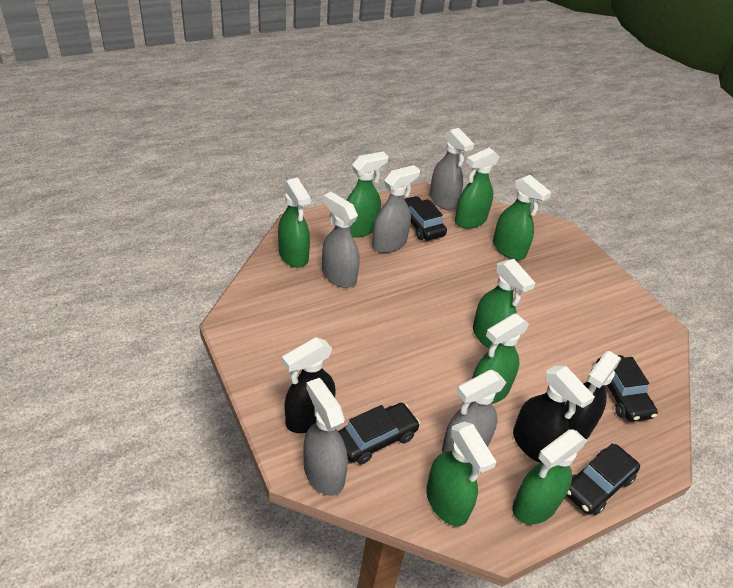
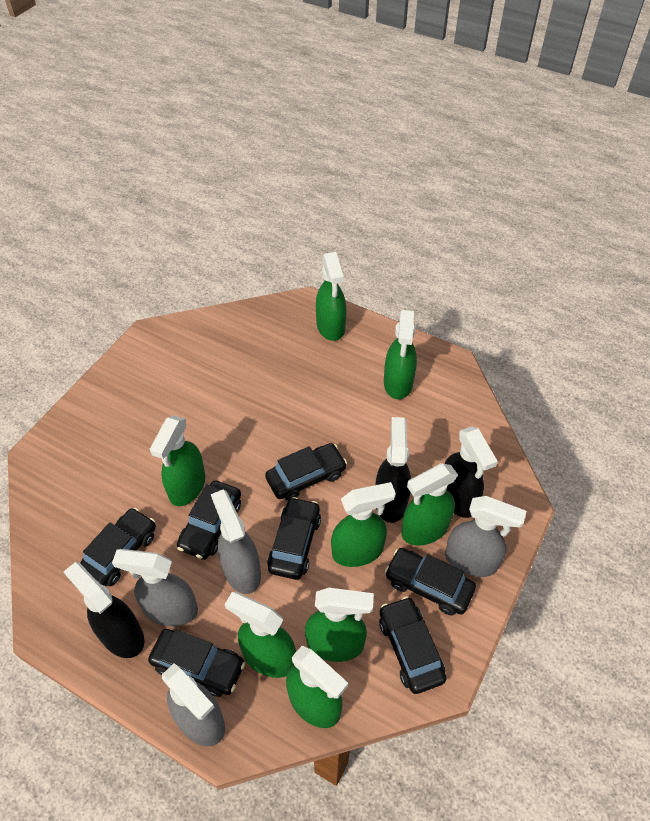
black car: 4 -> 7
grey spray bottle: 5 -> 4

